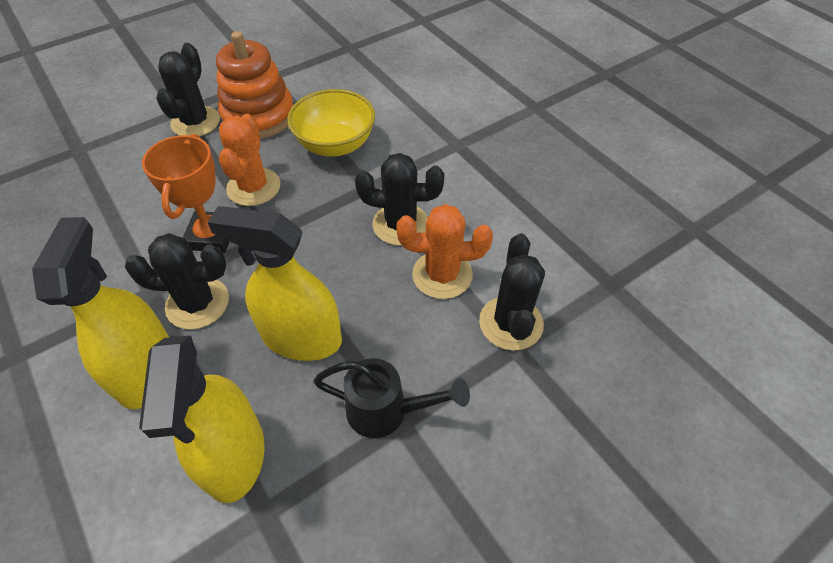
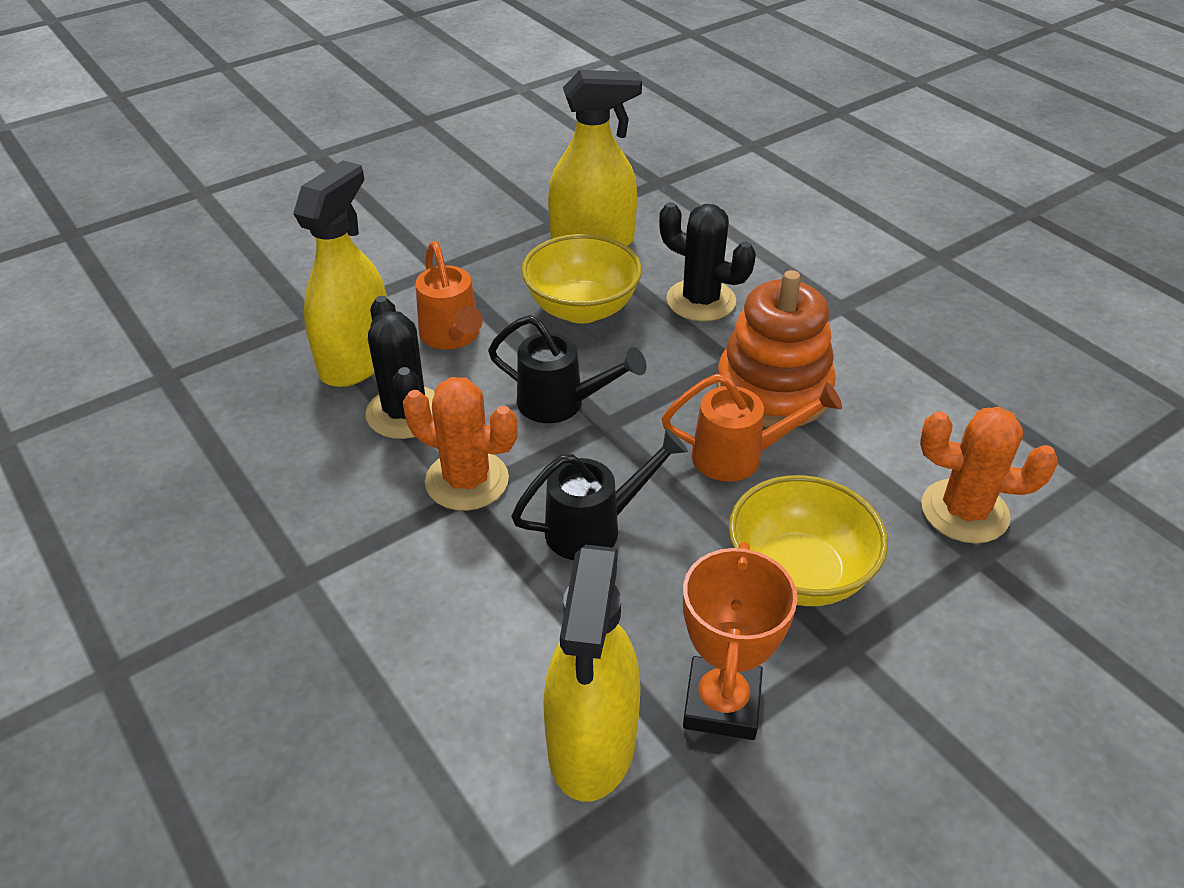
black cactus: 4 -> 2
black watering can: 1 -> 2
orange watering can: 0 -> 2
yellow bowl: 1 -> 2

